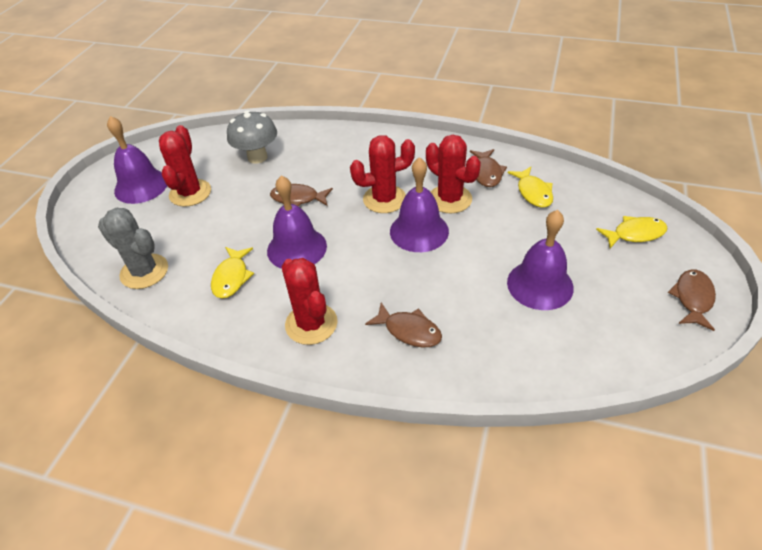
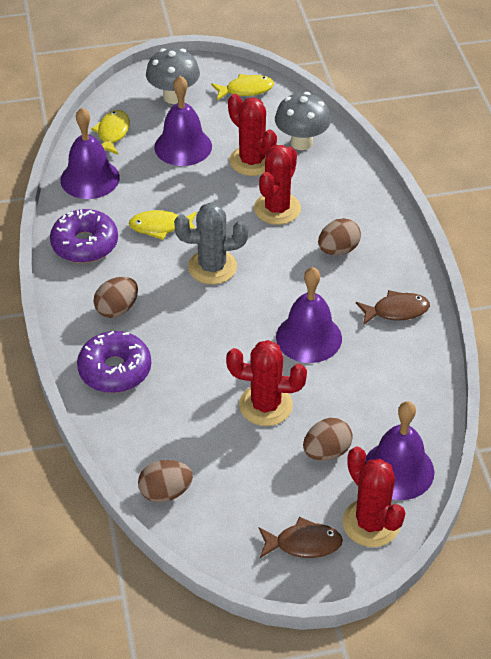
brown egg: 0 -> 4
brown fish: 4 -> 2
grey mushroom: 1 -> 2
purple donut: 0 -> 2

